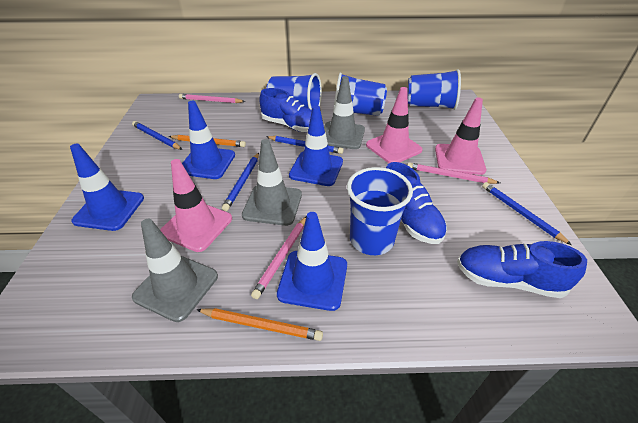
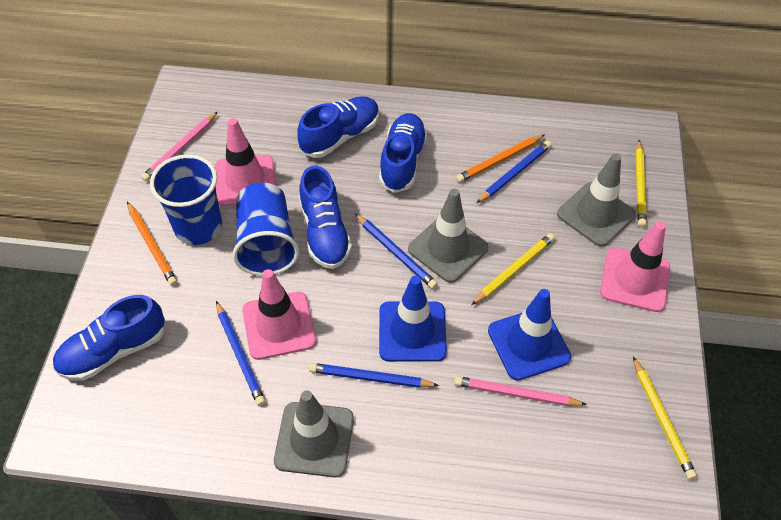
blue cup: 4 -> 2
blue shoe: 3 -> 4
blue traffic cone: 4 -> 2
pink pencil: 3 -> 2
yellow pencil: 0 -> 3

